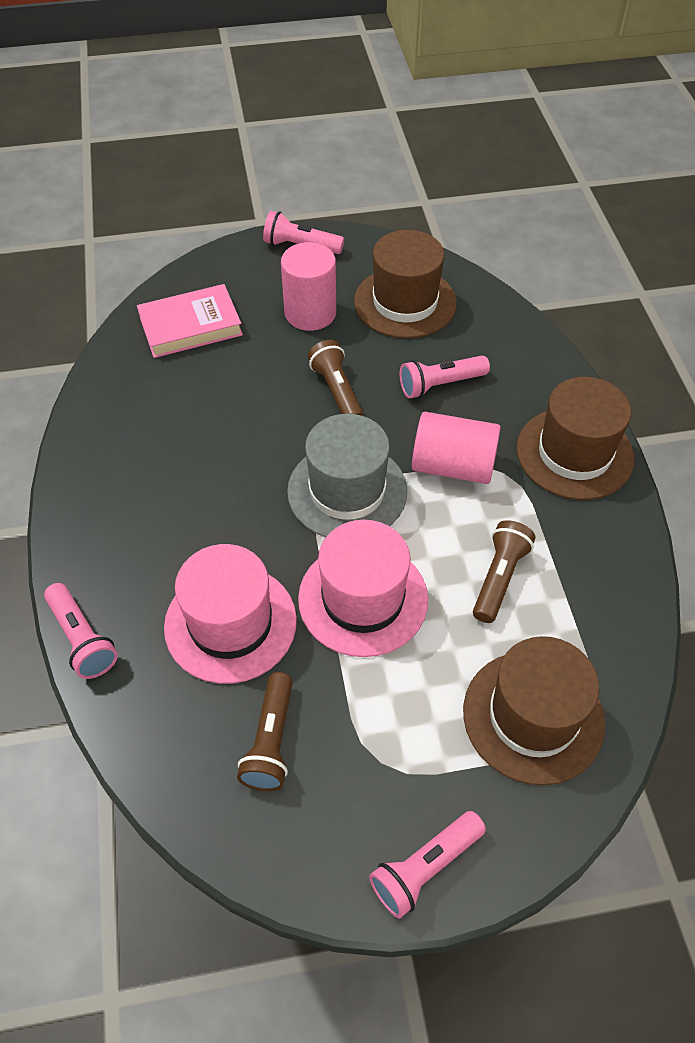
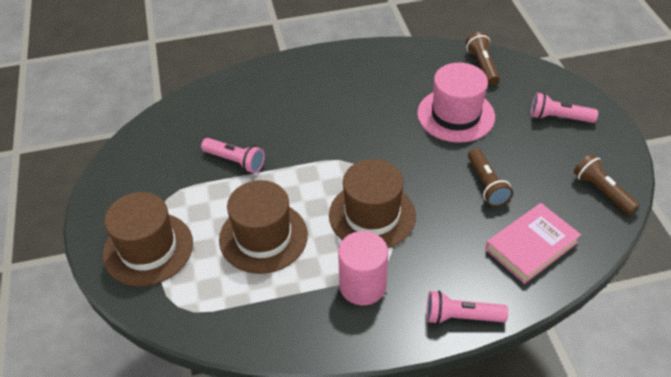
grey hat: 1 -> 0
pink cylinder: 2 -> 1
pink flashlight: 4 -> 3
pink hat: 2 -> 1

